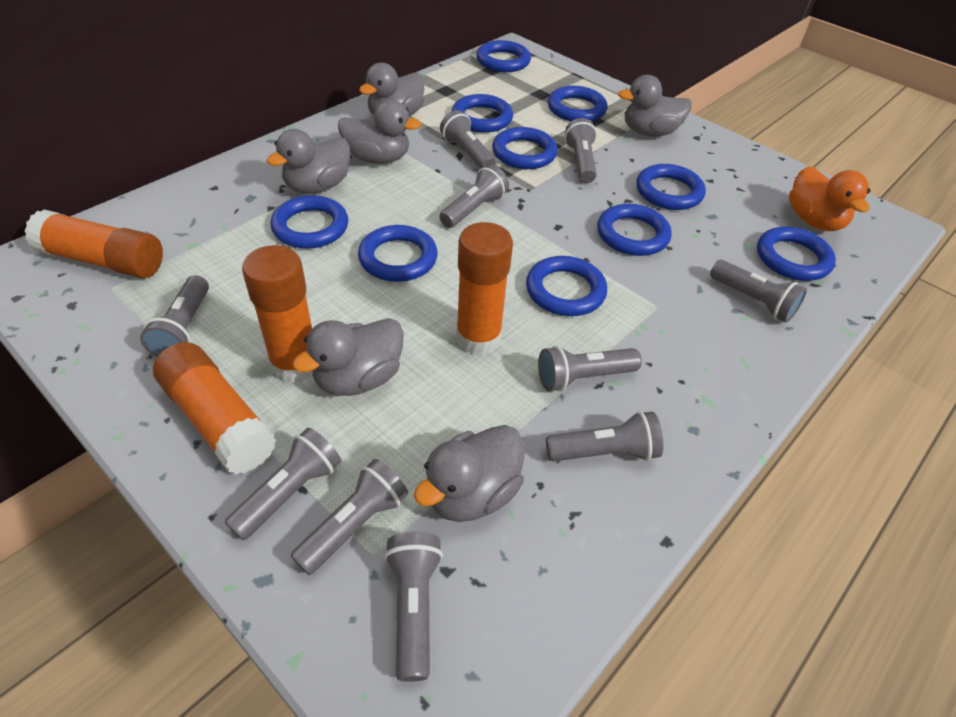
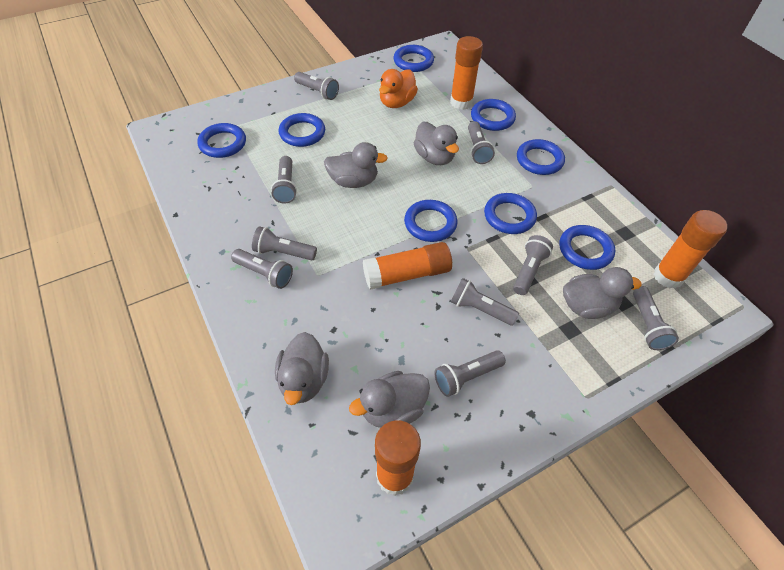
blue ring: 10 -> 8
grey duck: 6 -> 5
grey flashlight: 10 -> 9

